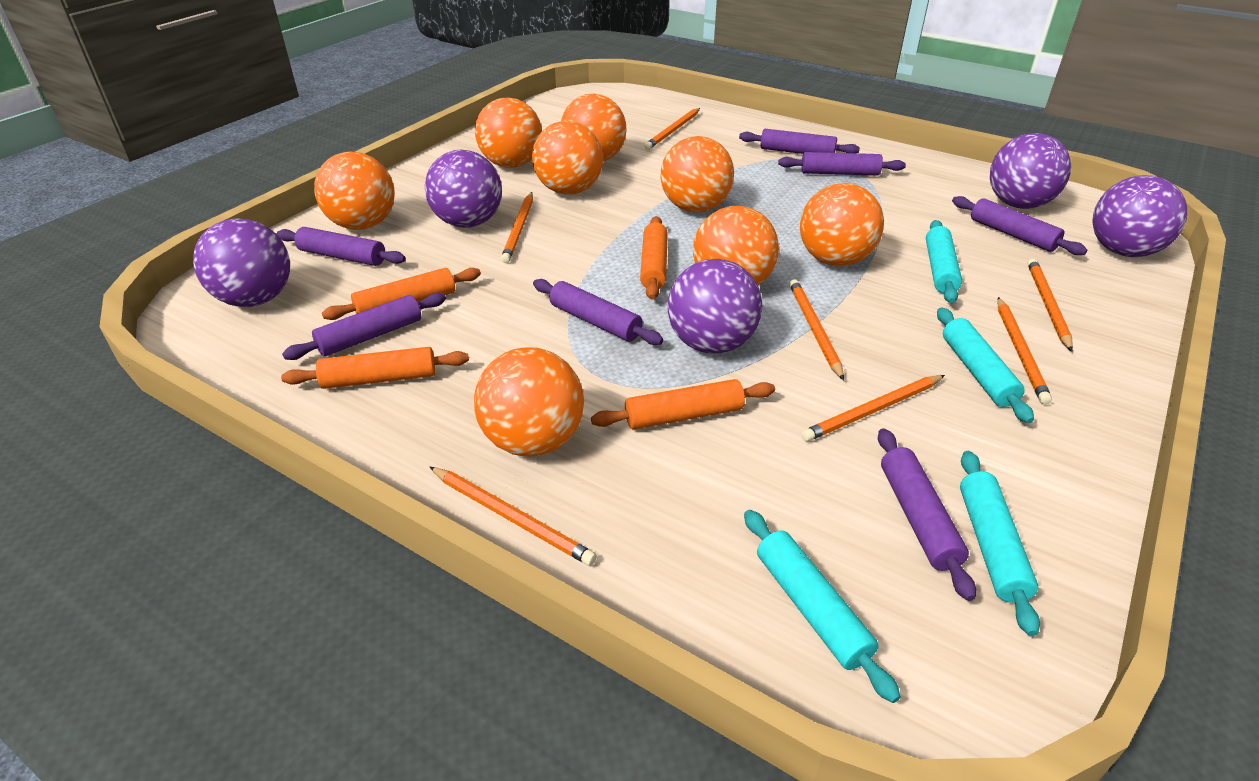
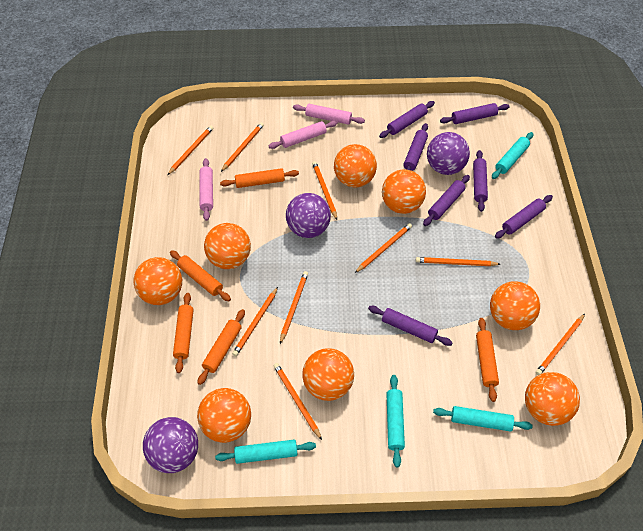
orange pencil: 7 -> 9
orange rolling pin: 4 -> 5
pink rolling pin: 0 -> 3
purple ball: 5 -> 3

